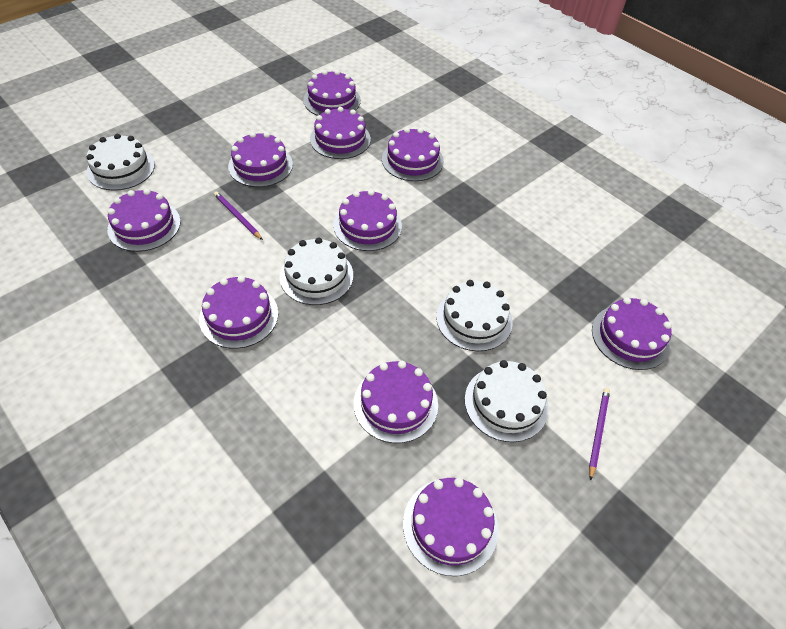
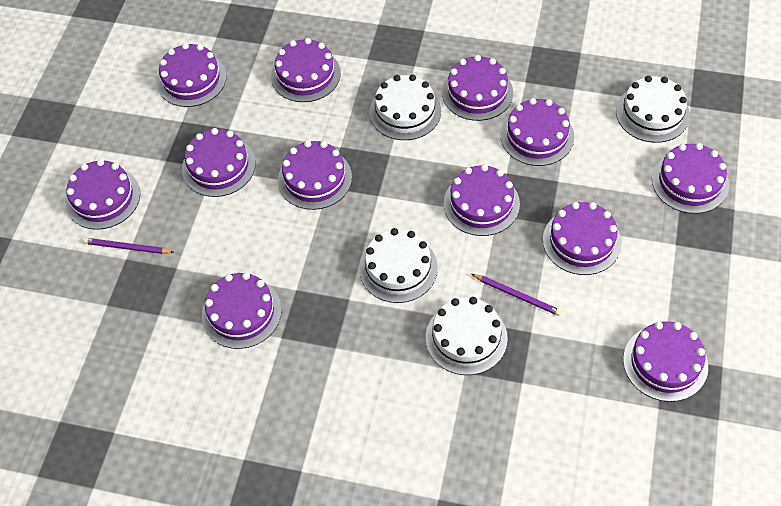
purple cake: 10 -> 12

